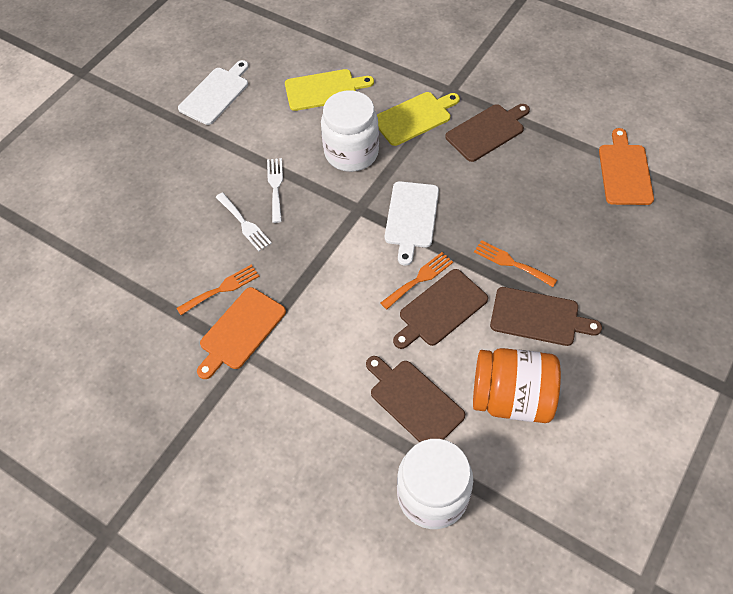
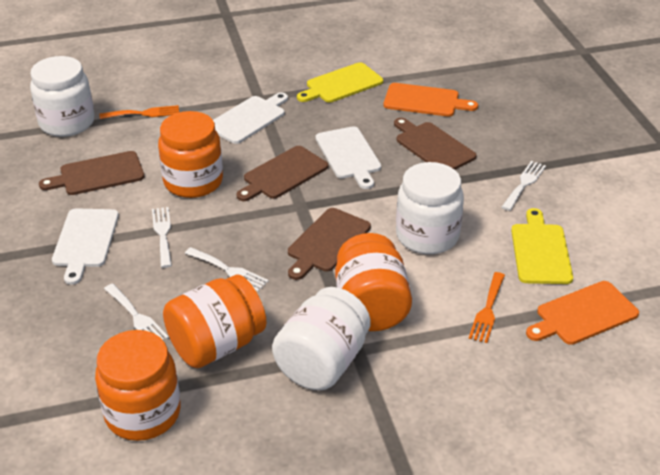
orange fork: 3 -> 2
orange jar: 1 -> 4
white cutting board: 2 -> 3
white fork: 2 -> 4
white jar: 2 -> 3

